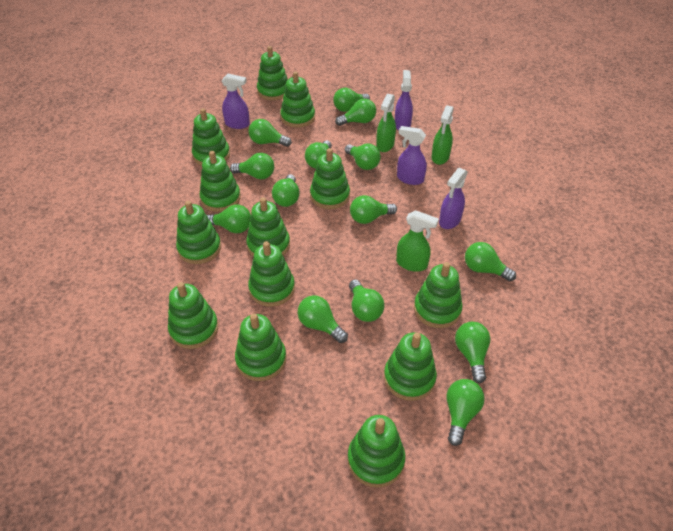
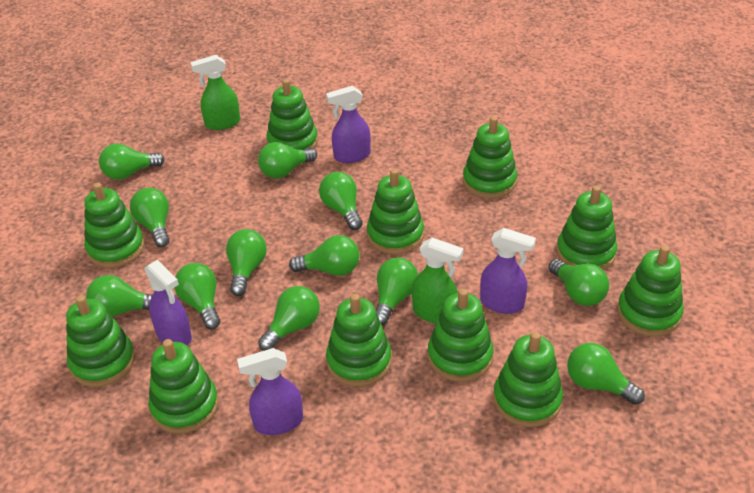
green light bulb: 14 -> 12
green spray bottle: 3 -> 2
green stacking toy: 13 -> 11

